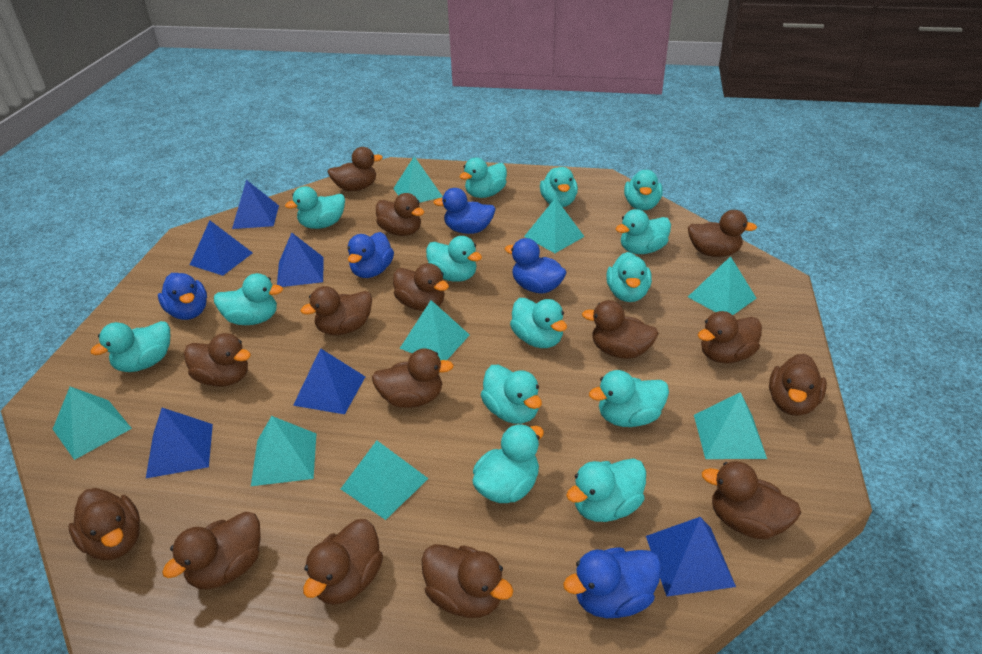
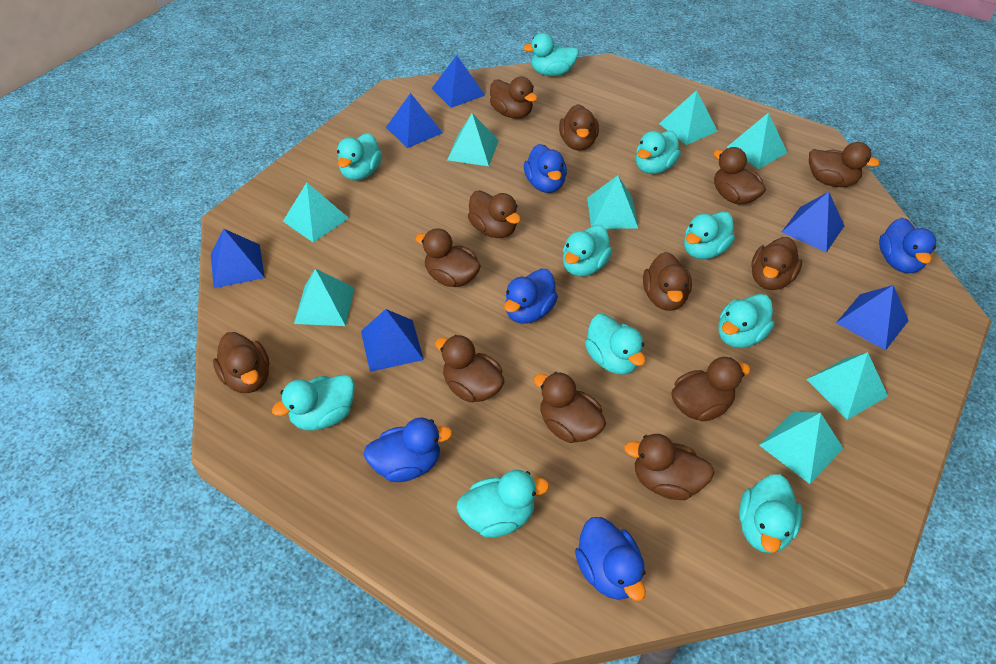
brown duck: 15 -> 13
turquoise duck: 14 -> 10

